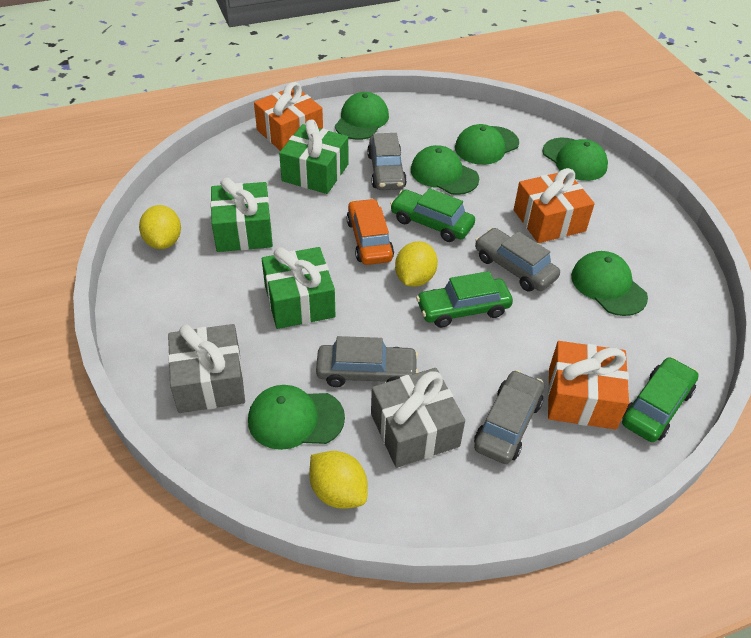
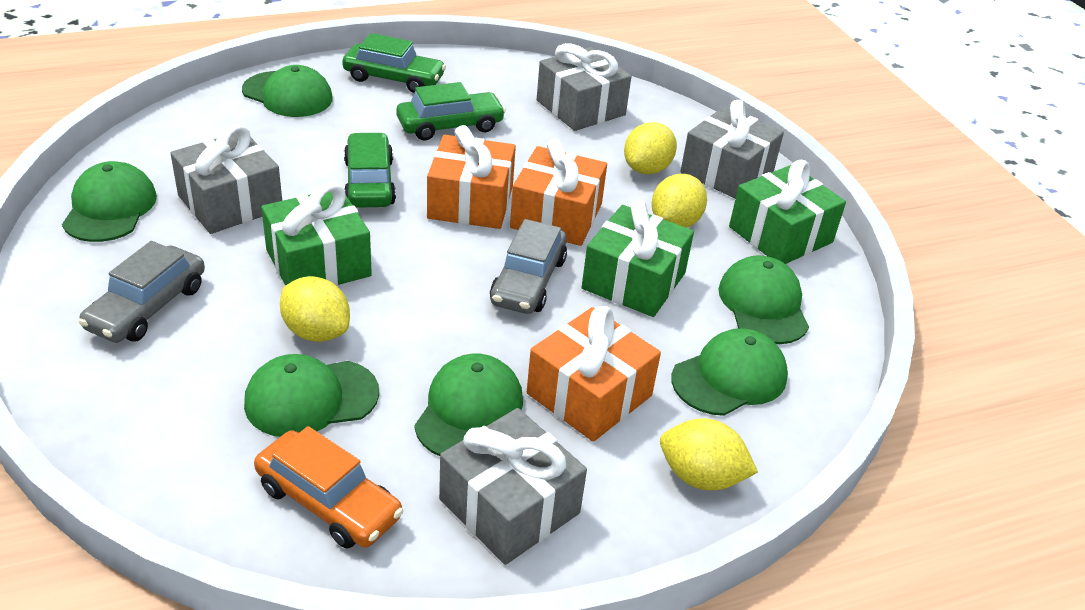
grey car: 4 -> 2
grey gift: 2 -> 4
yellow lemon: 3 -> 4

